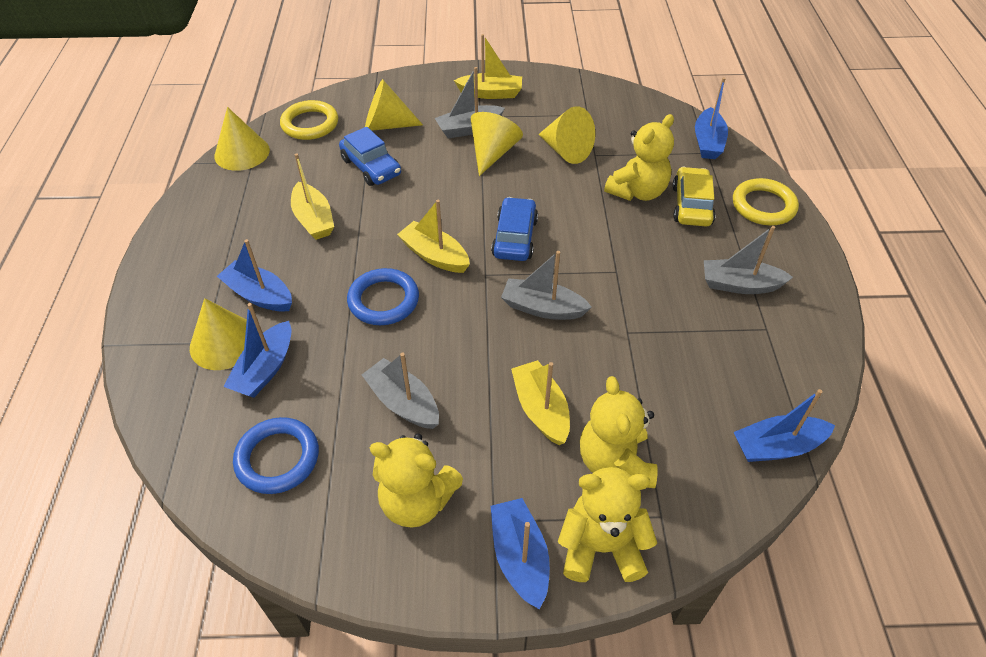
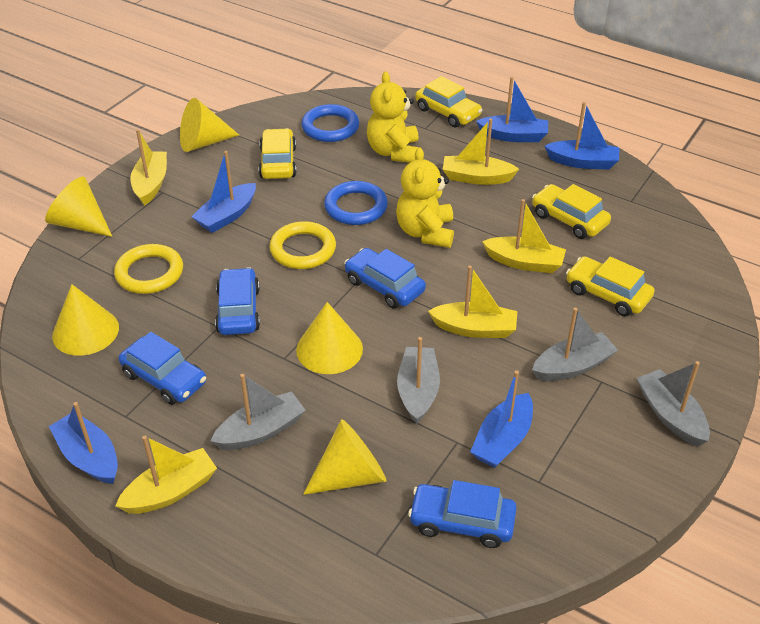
blue car: 2 -> 4
yellow boat: 4 -> 5
yellow car: 1 -> 4
yellow teddy bear: 4 -> 2

